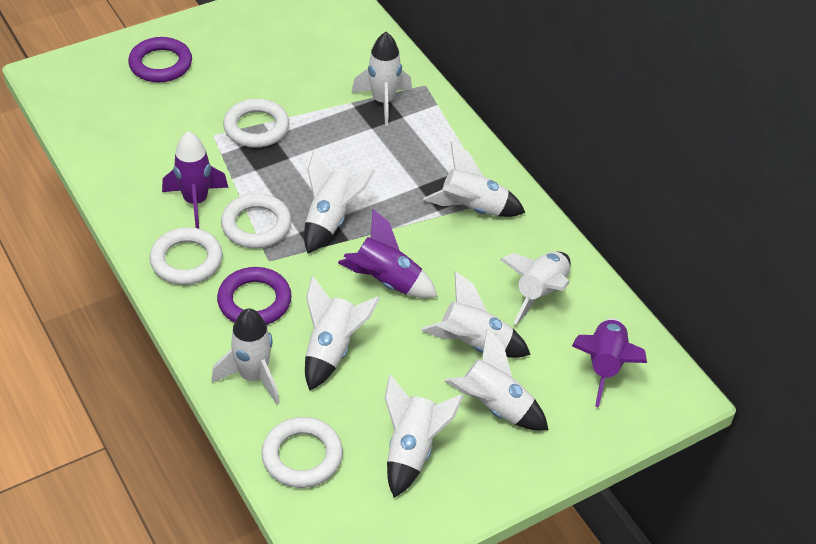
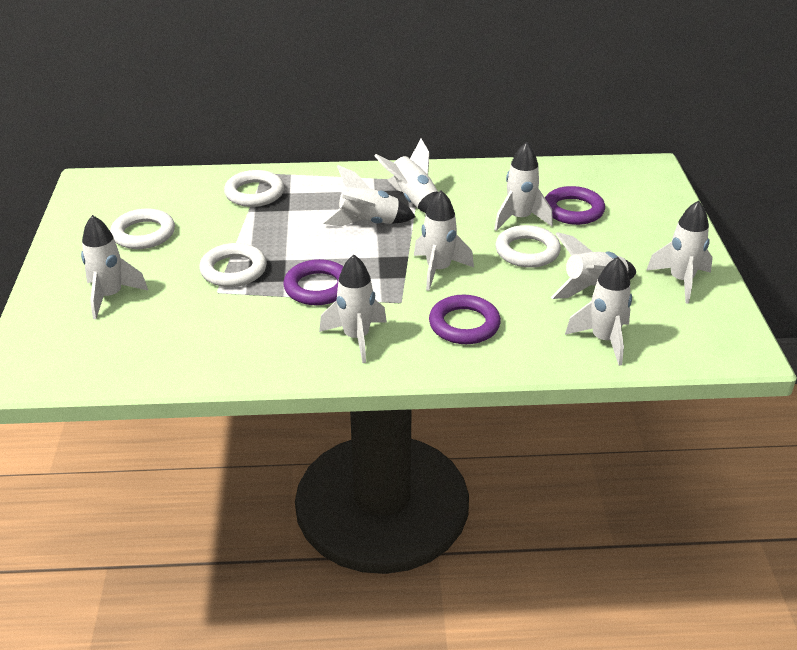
purple ring: 2 -> 3
purple rocket: 3 -> 0

